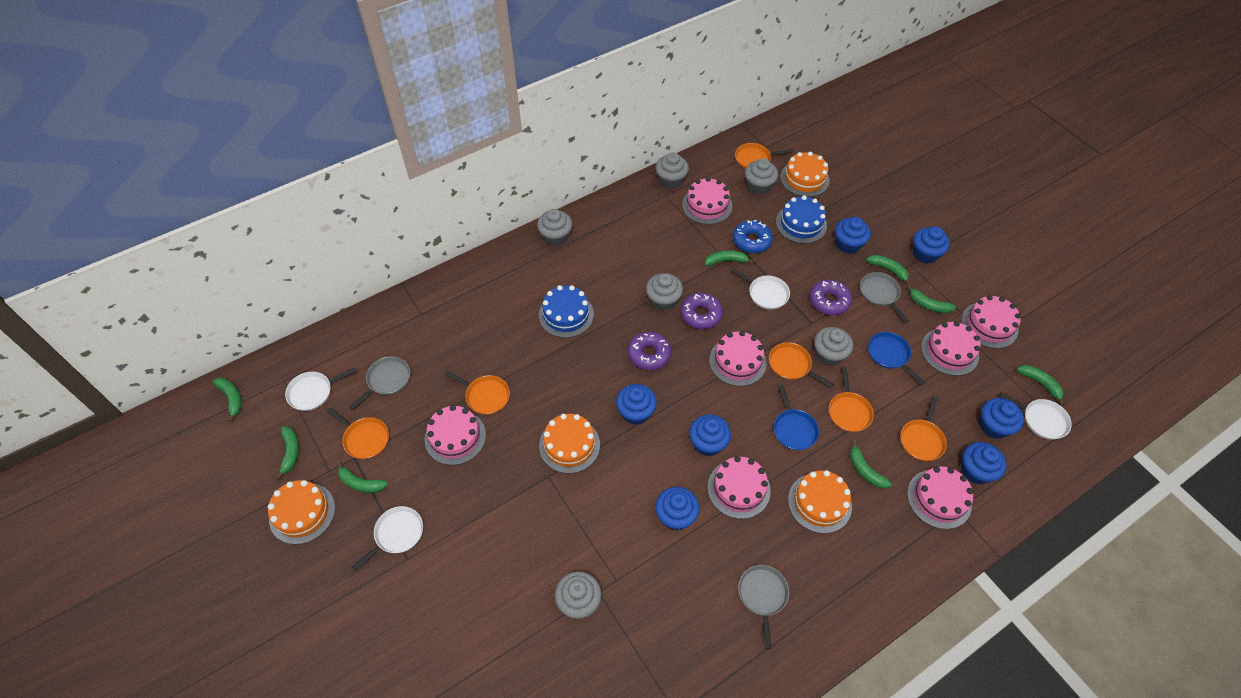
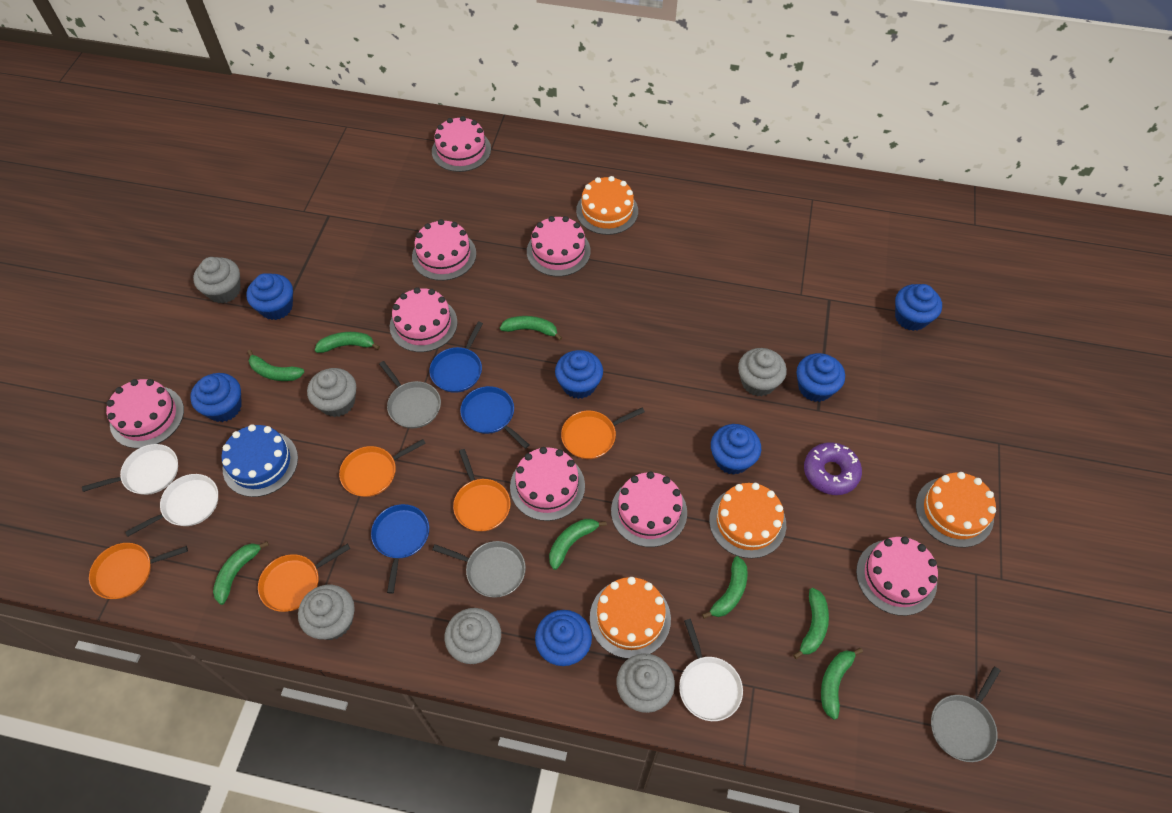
blue cake: 2 -> 1
blue donut: 1 -> 0
blue pan: 2 -> 3
orange pan: 6 -> 5
pink cake: 7 -> 8
purple donut: 3 -> 1
white pan: 4 -> 3

